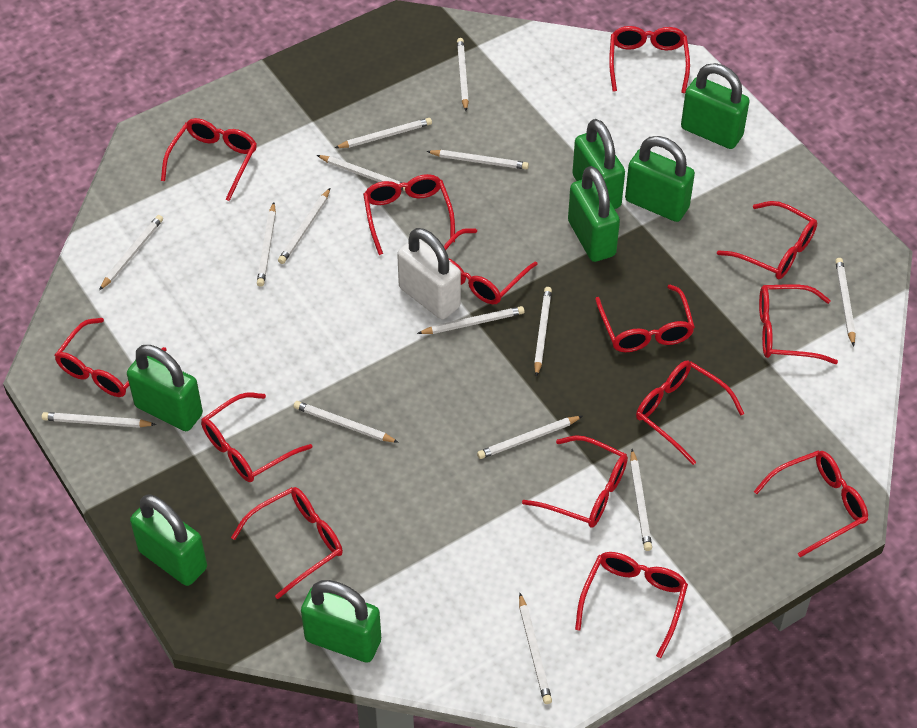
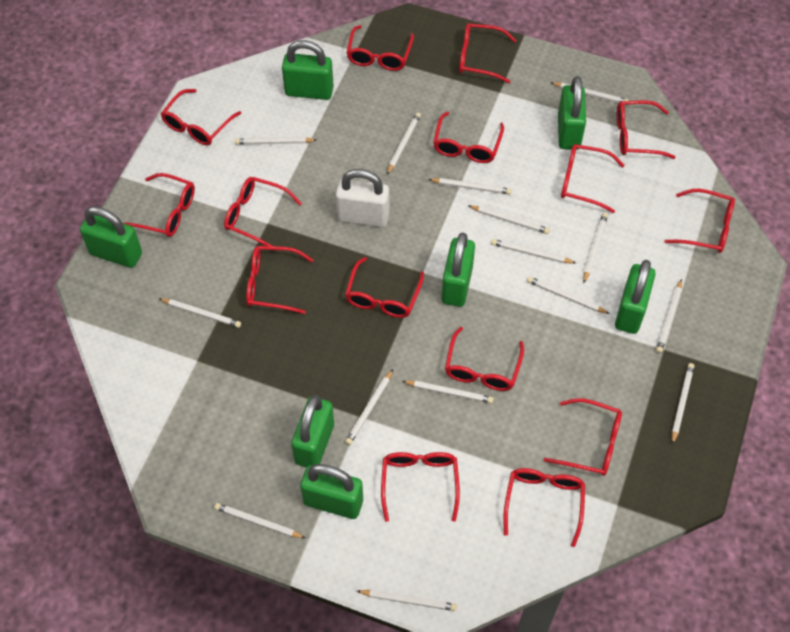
red glasses: 14 -> 15

